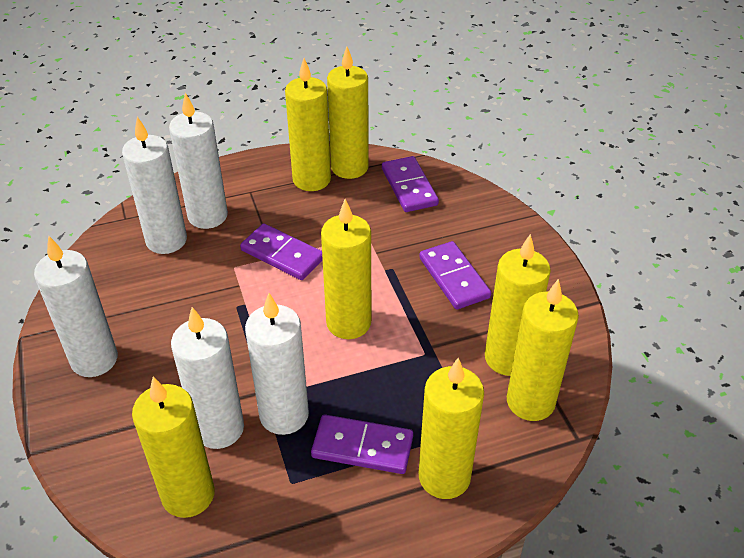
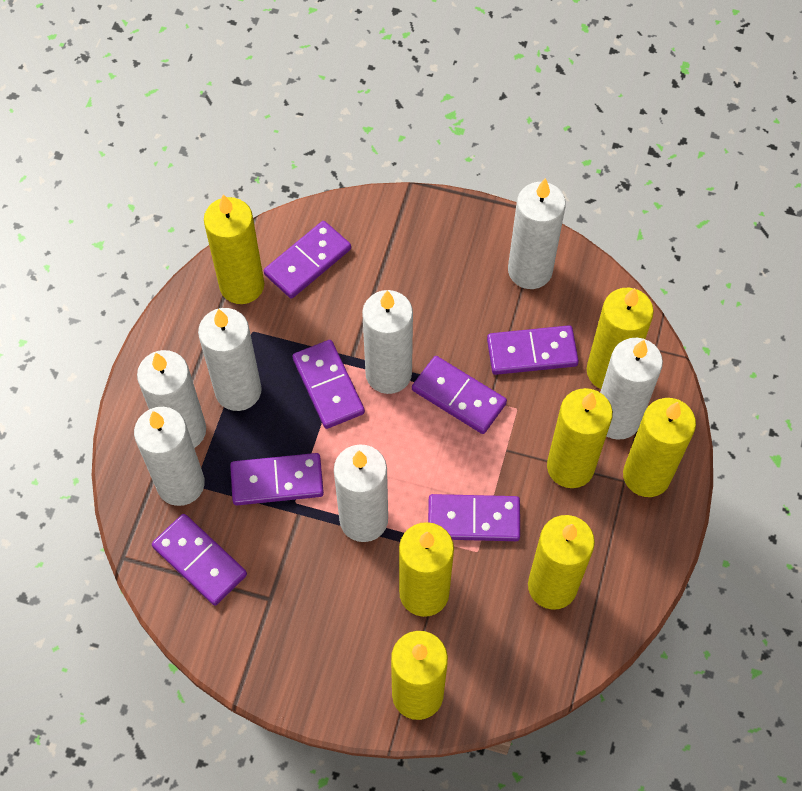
purple domino: 4 -> 7
white candle: 5 -> 7

